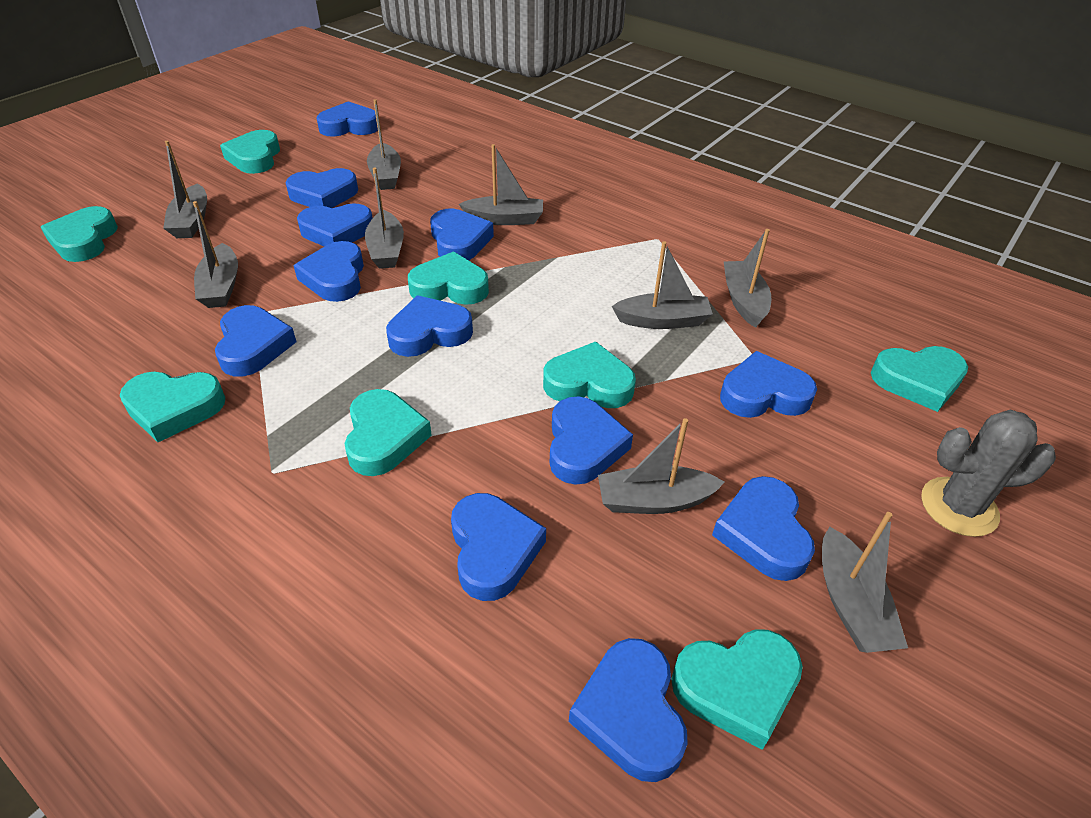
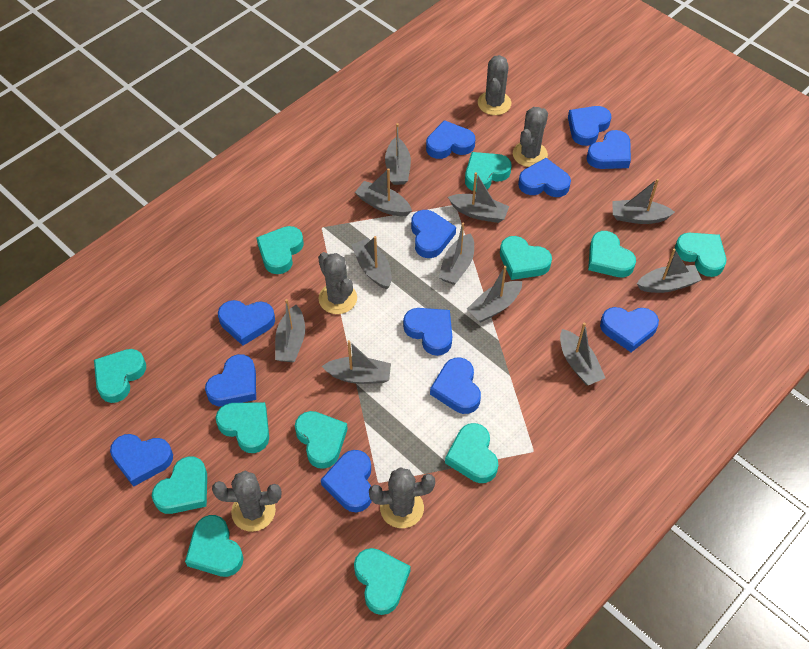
grey boat: 9 -> 11
grey cactus: 1 -> 5
turquoise heart: 8 -> 12

